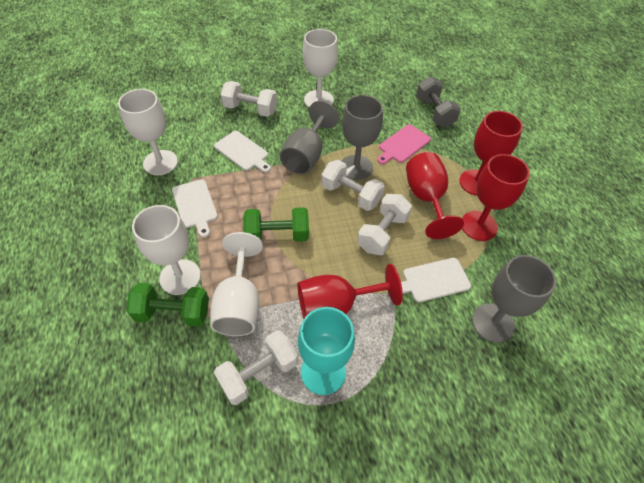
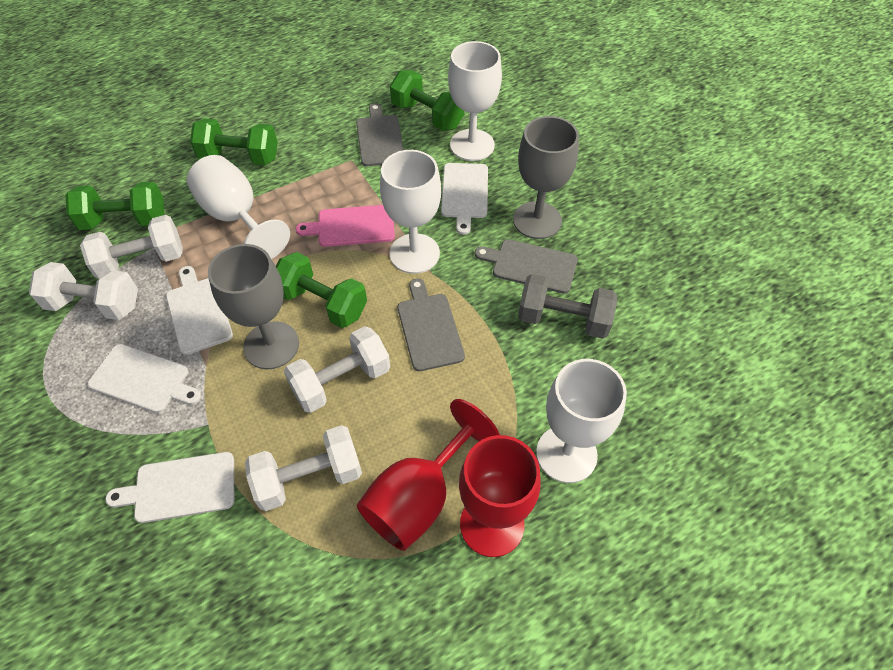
green dumbbell: 2 -> 4
grey cutting board: 0 -> 3
grey goblet: 3 -> 2
red goblet: 4 -> 2
turquoise goblet: 1 -> 0
white cutting board: 3 -> 4

